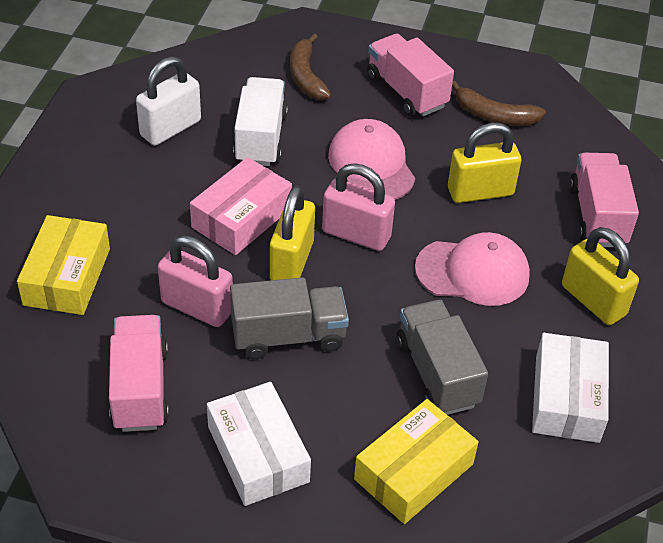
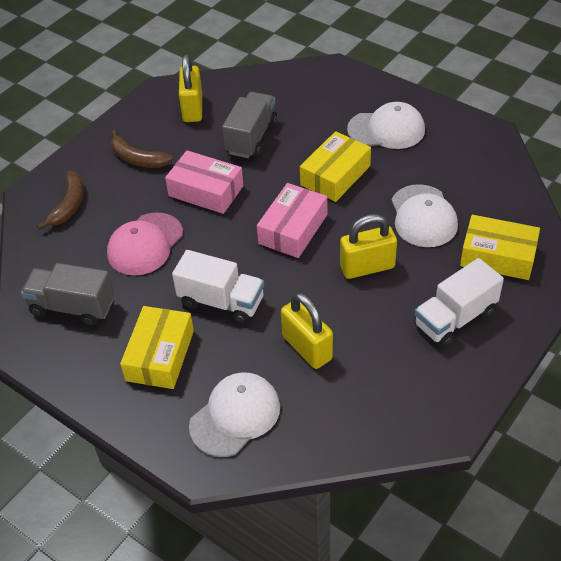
pink box: 1 -> 2
pink cap: 2 -> 1
pink padlock: 2 -> 0
pink truck: 3 -> 0
white box: 2 -> 0
white cap: 0 -> 3
white padlock: 1 -> 0
white truck: 1 -> 2
yellow box: 2 -> 3

